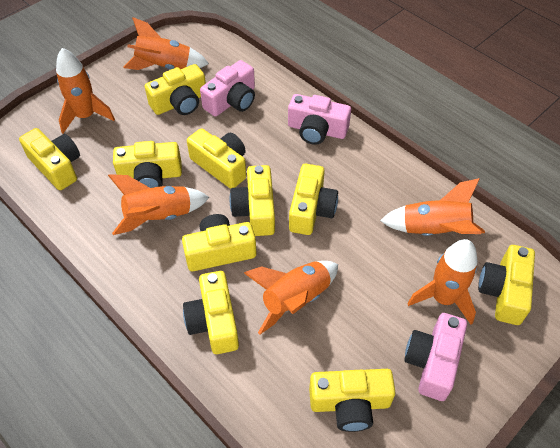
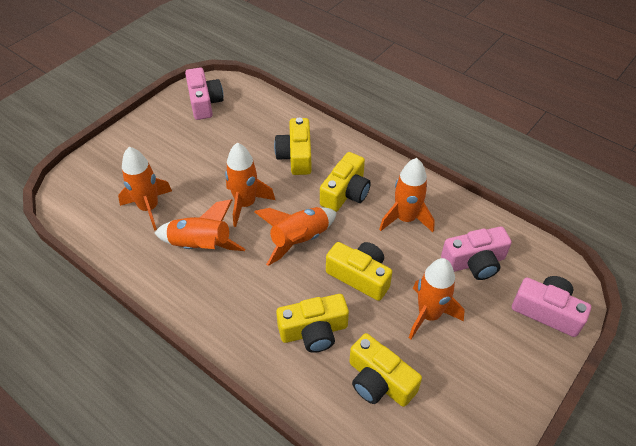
yellow camera: 10 -> 5

